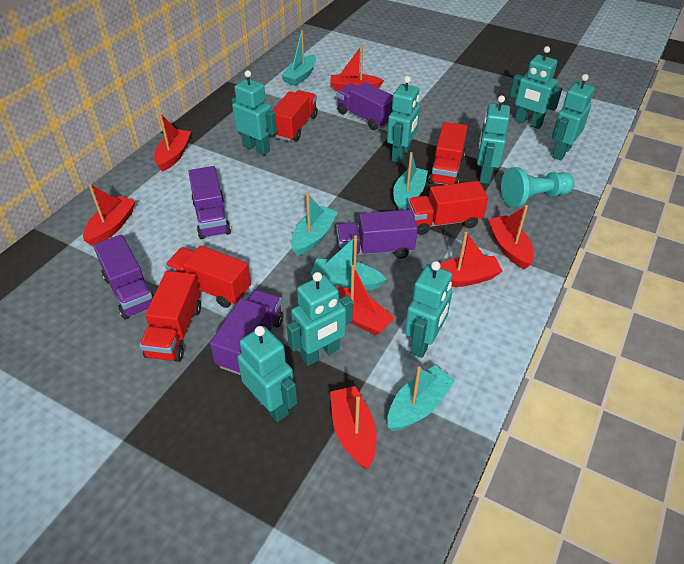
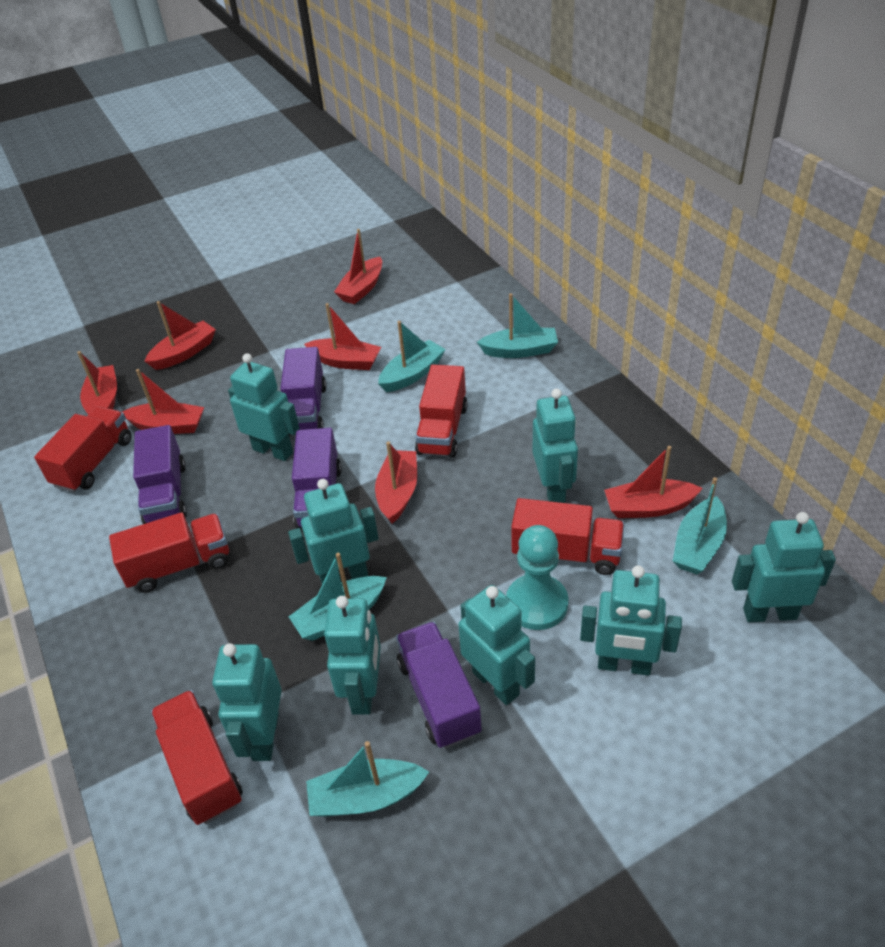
purple truck: 5 -> 4

